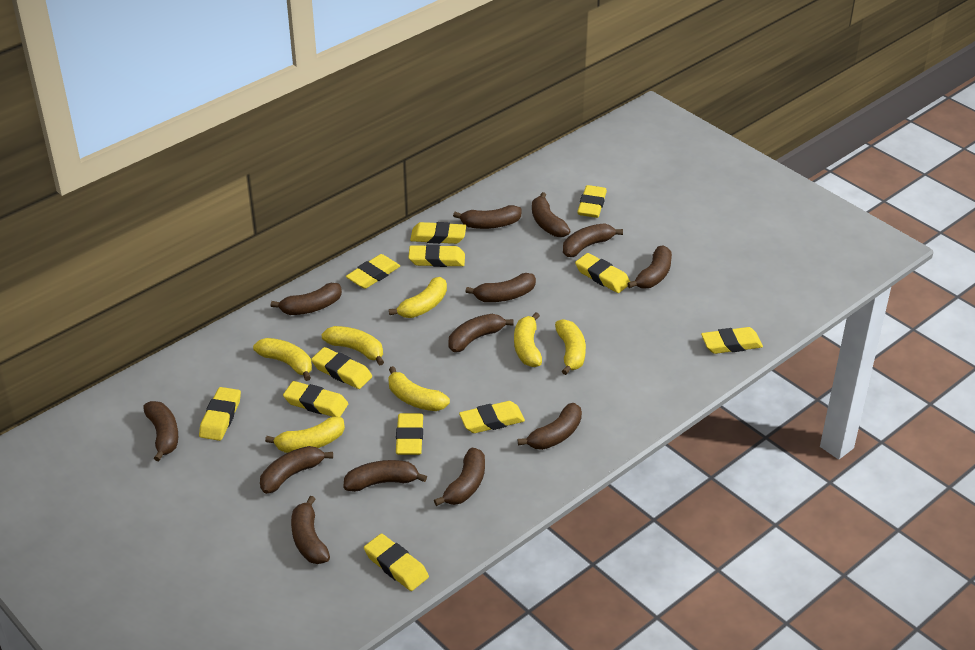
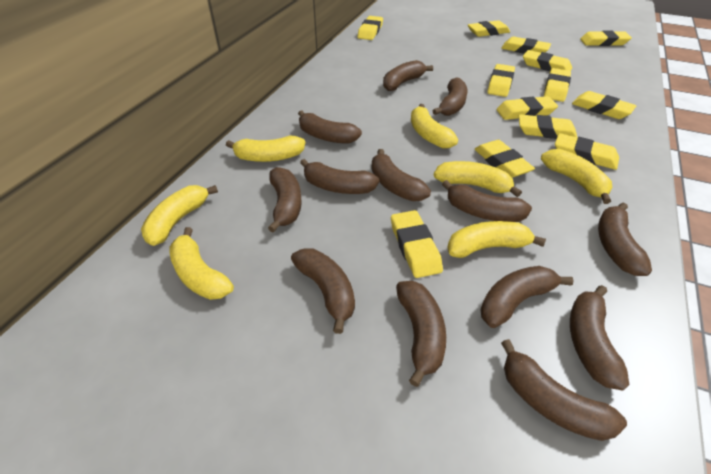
yellow eraser: 12 -> 13

